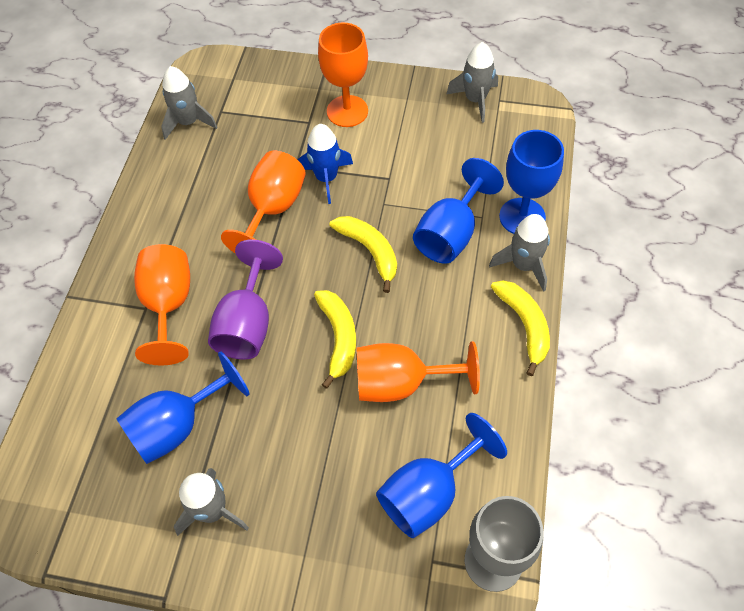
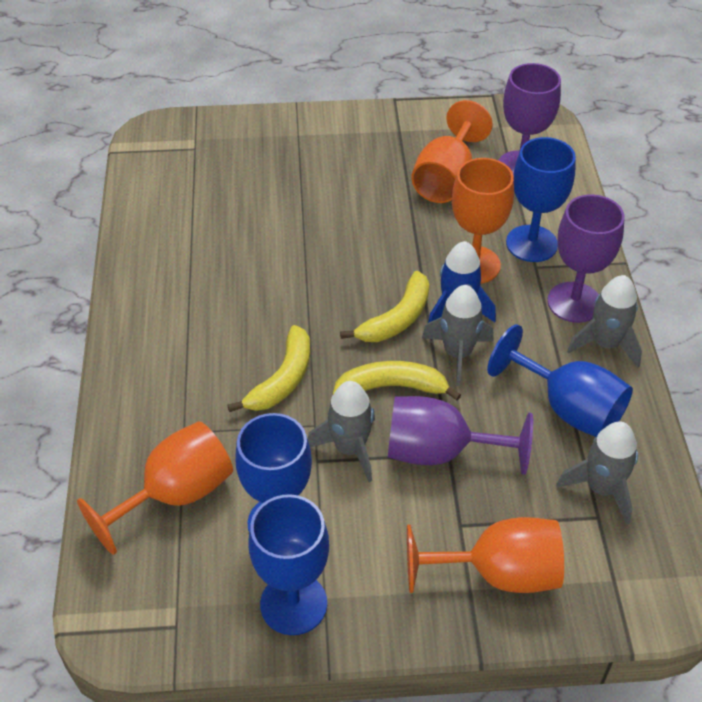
grey goblet: 1 -> 0
purple goblet: 1 -> 3

